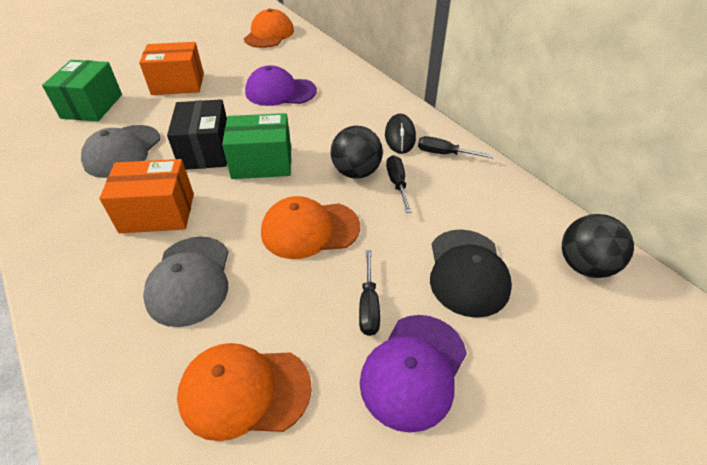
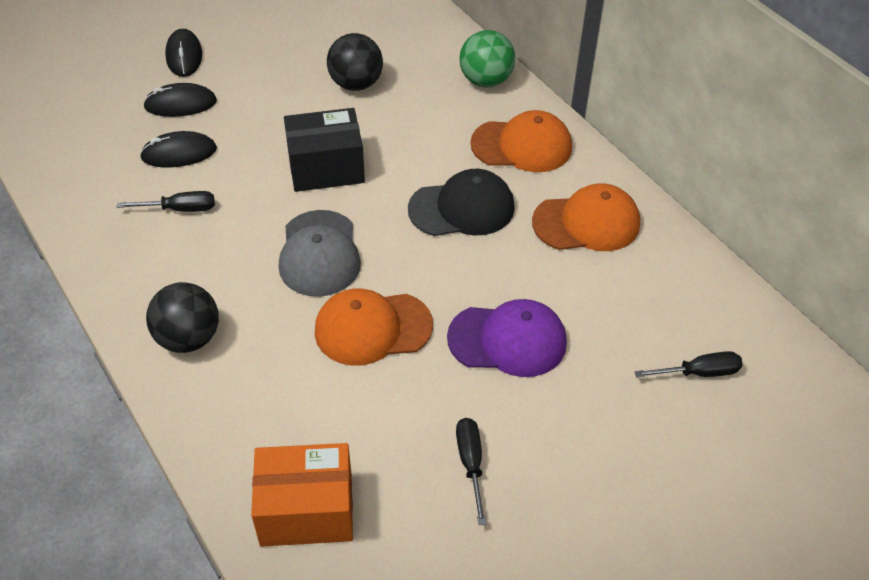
black mouse: 1 -> 3
green ball: 0 -> 1
green box: 2 -> 0
grey cap: 2 -> 1
orange box: 2 -> 1
purple cap: 2 -> 1

